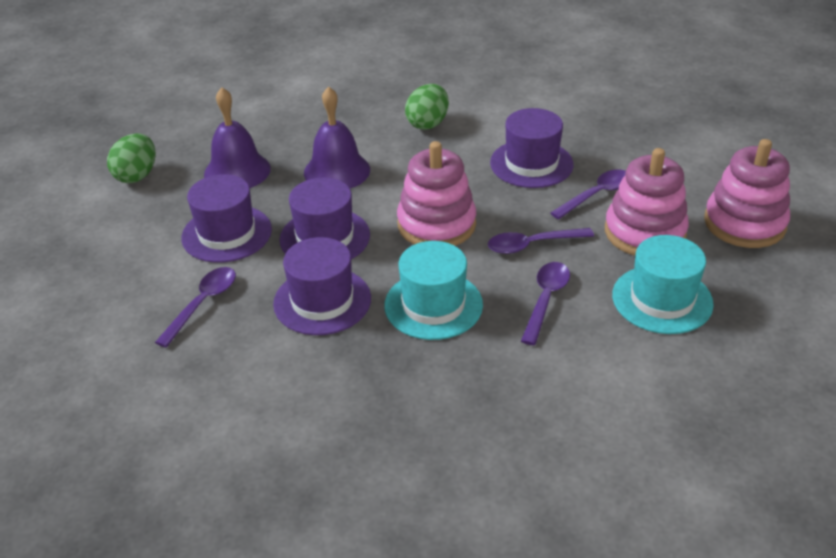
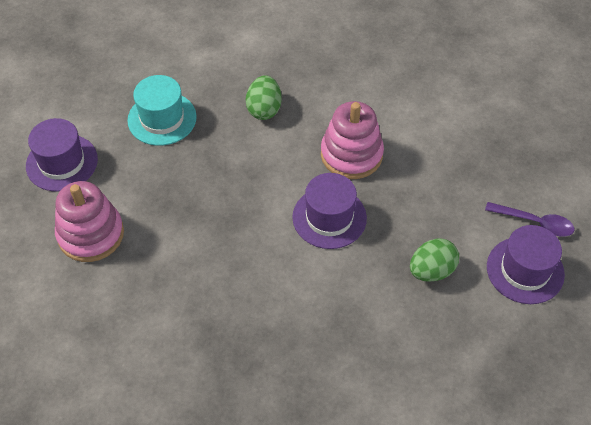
pink stacking toy: 3 -> 2
purple bell: 2 -> 0
purple hat: 4 -> 3
purple spoon: 4 -> 1
turquoise hat: 2 -> 1

